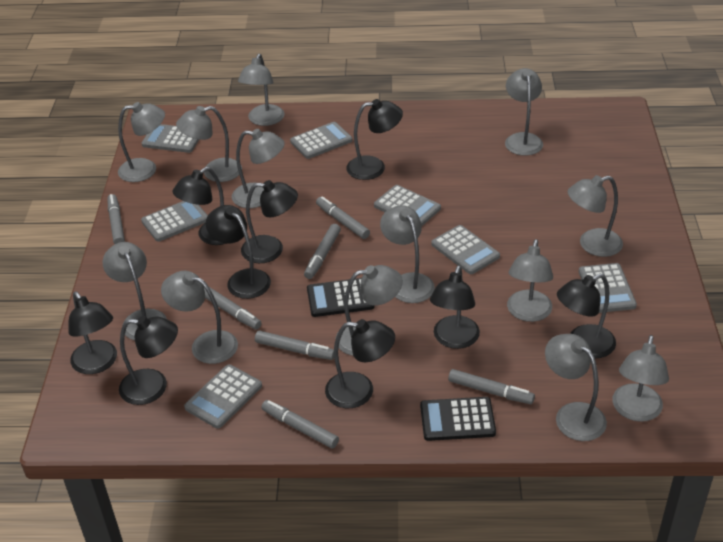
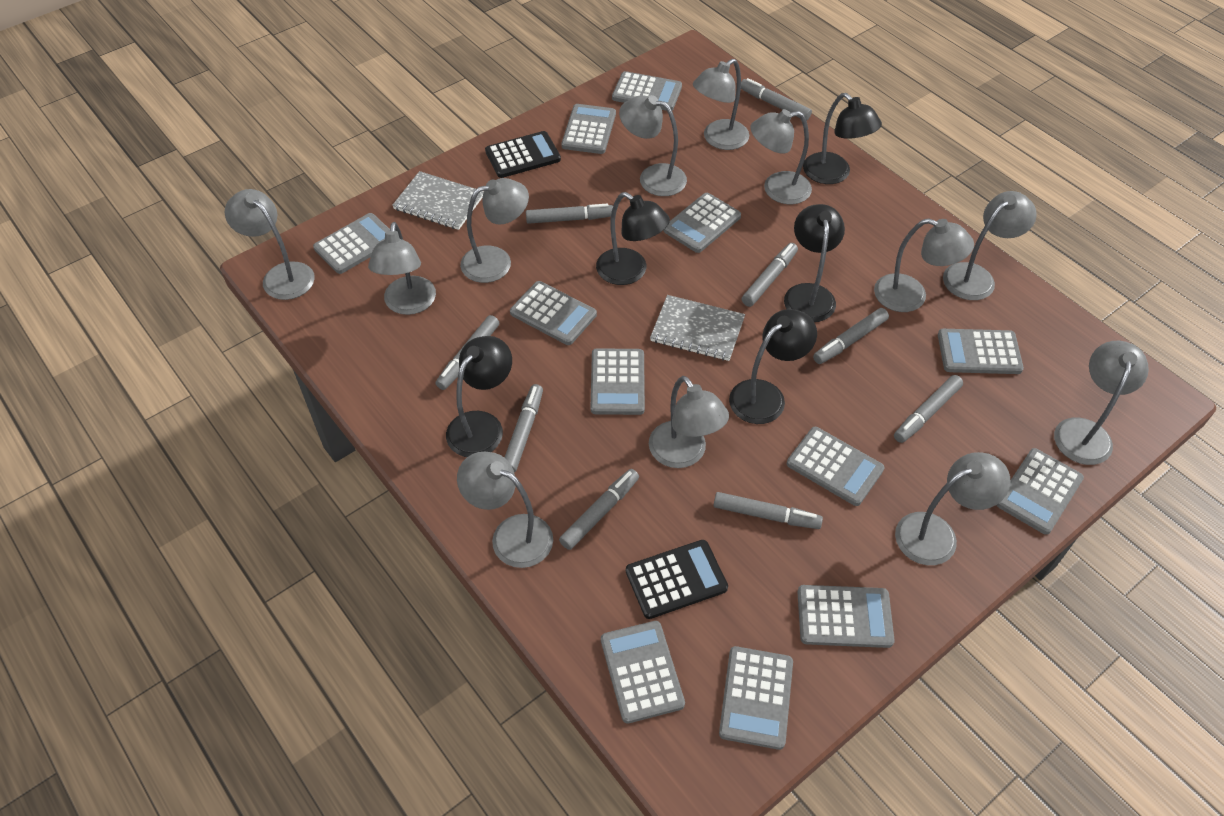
black lamp: 9 -> 5
grey calculator: 7 -> 12
grey lamp: 13 -> 12
grey marker: 7 -> 9
grey notebook: 0 -> 2

